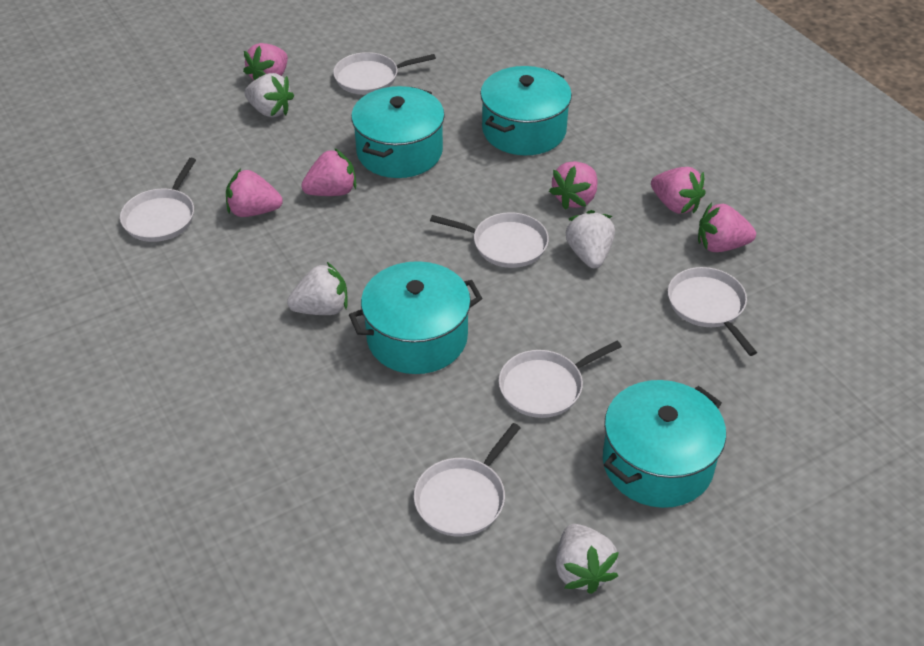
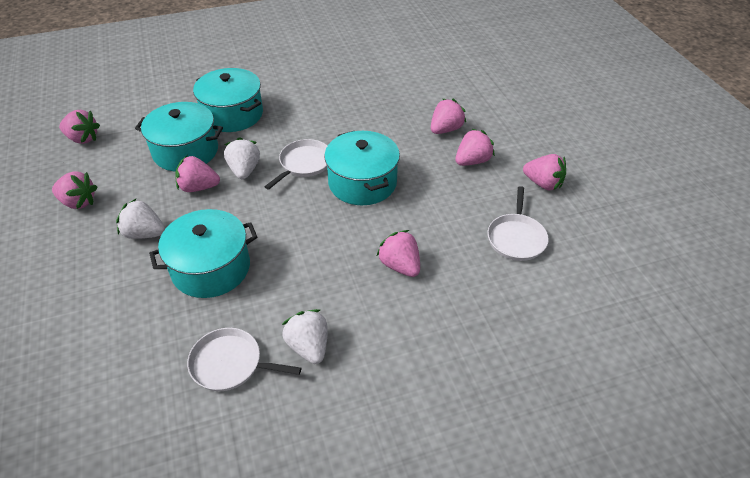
pink strawberry: 6 -> 7
white pan: 6 -> 3
white strawberry: 4 -> 3

